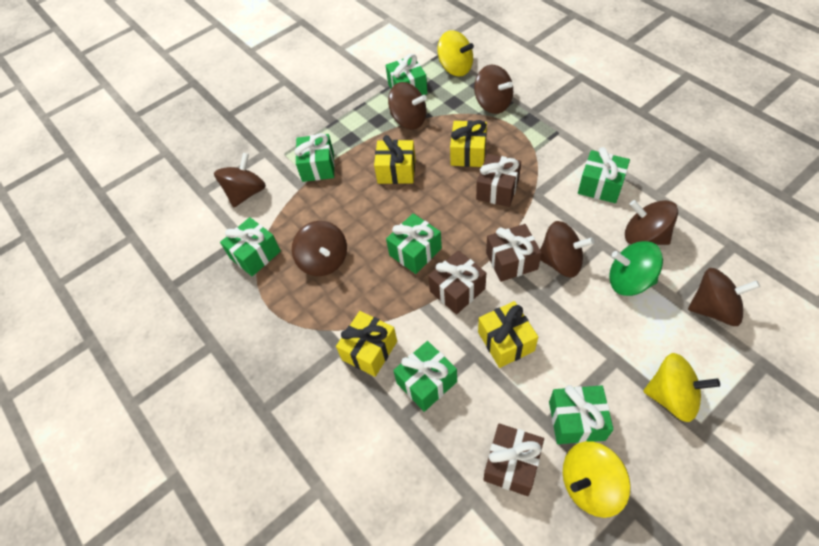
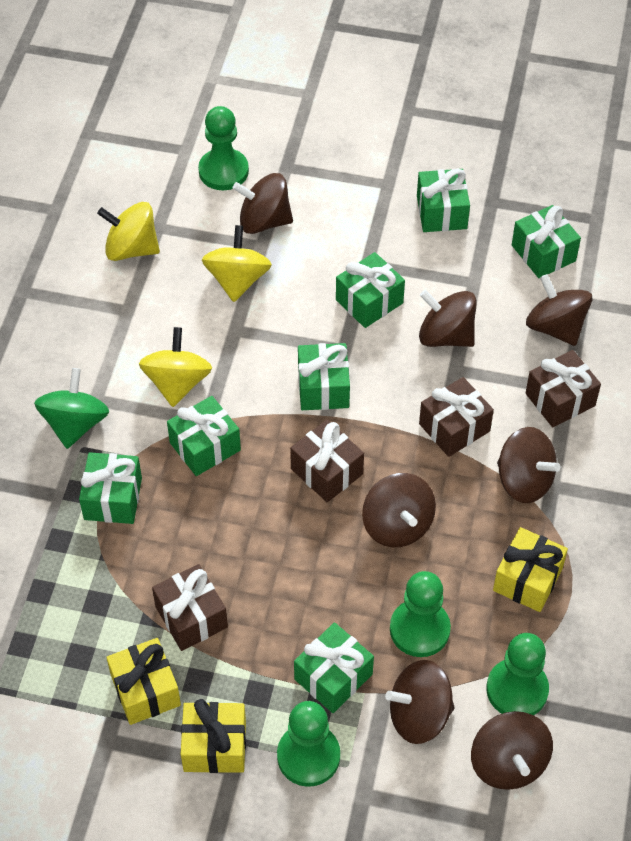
green pawn: 0 -> 4
yellow gift: 4 -> 3

